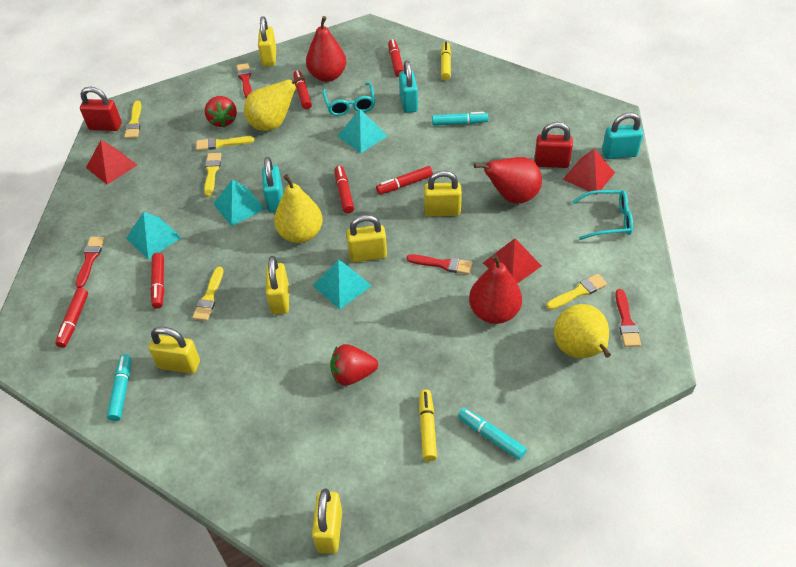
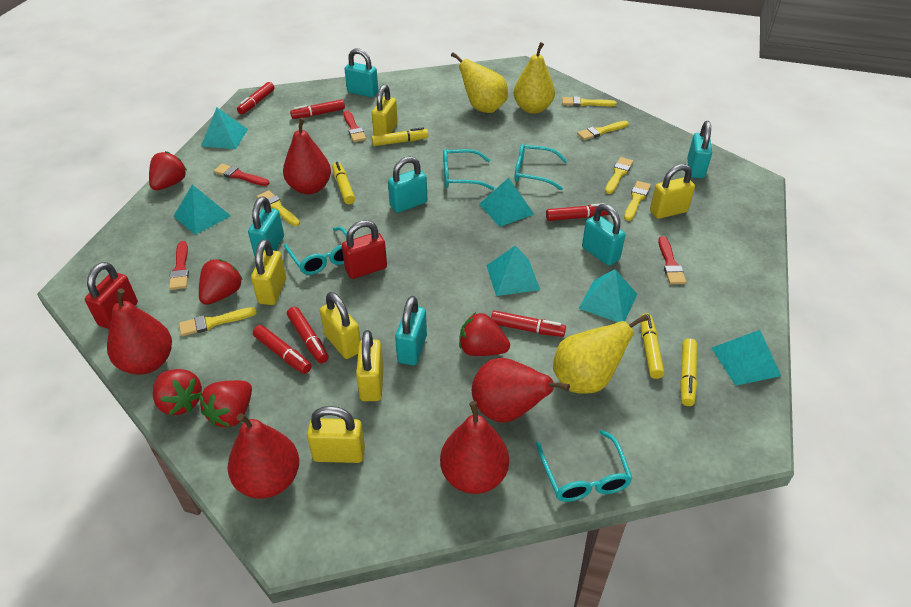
red pear: 3 -> 5
red pyramid: 3 -> 0
red strawberry: 2 -> 5
turquoise glasses: 2 -> 4
turquoise marker: 3 -> 0
turquoise padlock: 3 -> 6
turquoise pyramid: 4 -> 6
yellow brush: 5 -> 6
yellow marker: 2 -> 4

